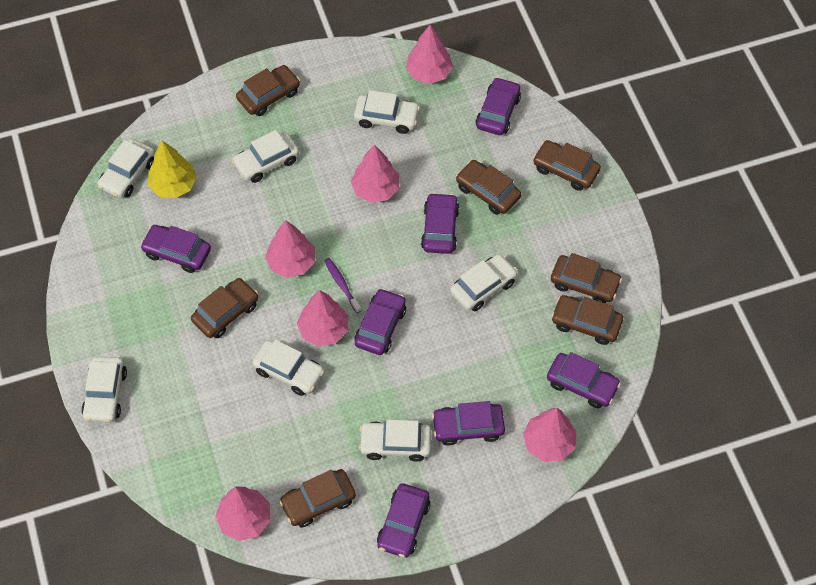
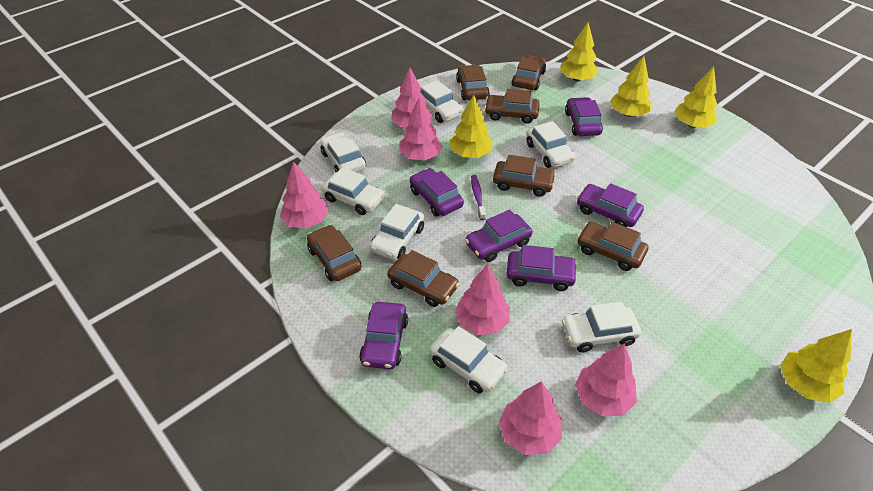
purple car: 7 -> 6
yellow tree: 1 -> 5

